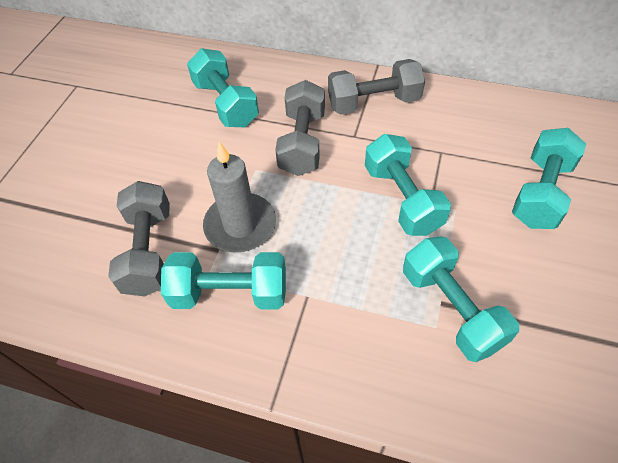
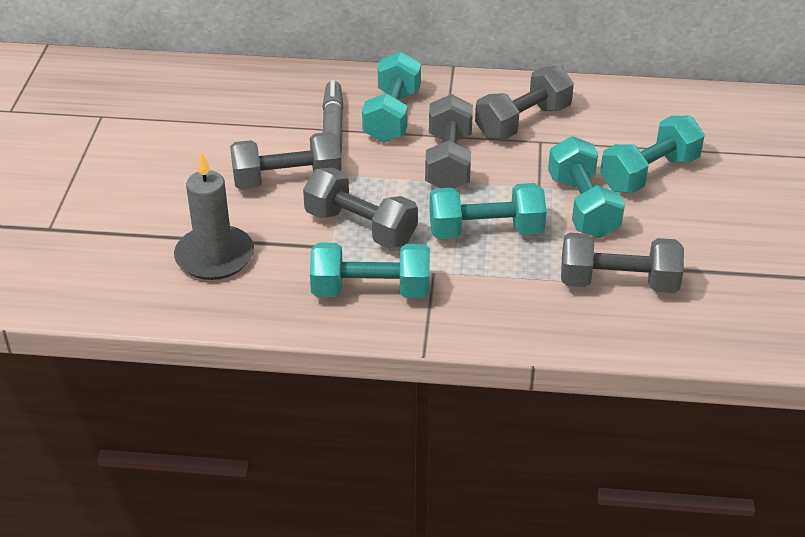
grey dumbbell: 3 -> 5
grey marker: 0 -> 1

